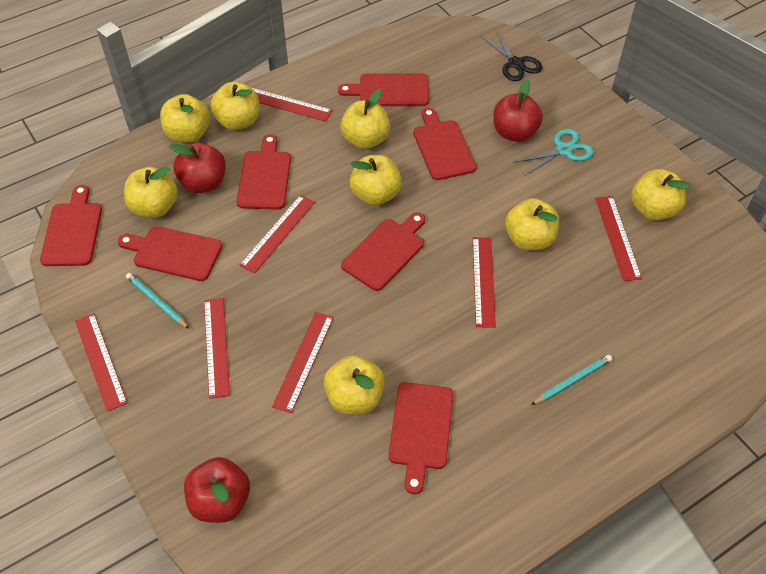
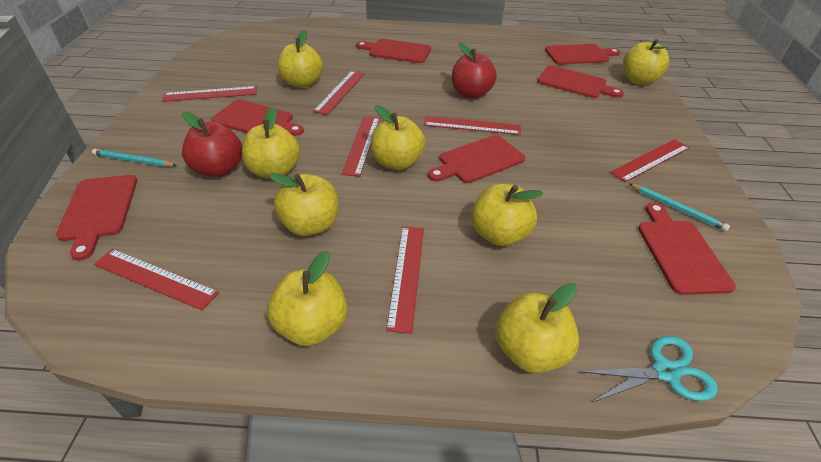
black scissors: 1 -> 0
red apple: 3 -> 2

